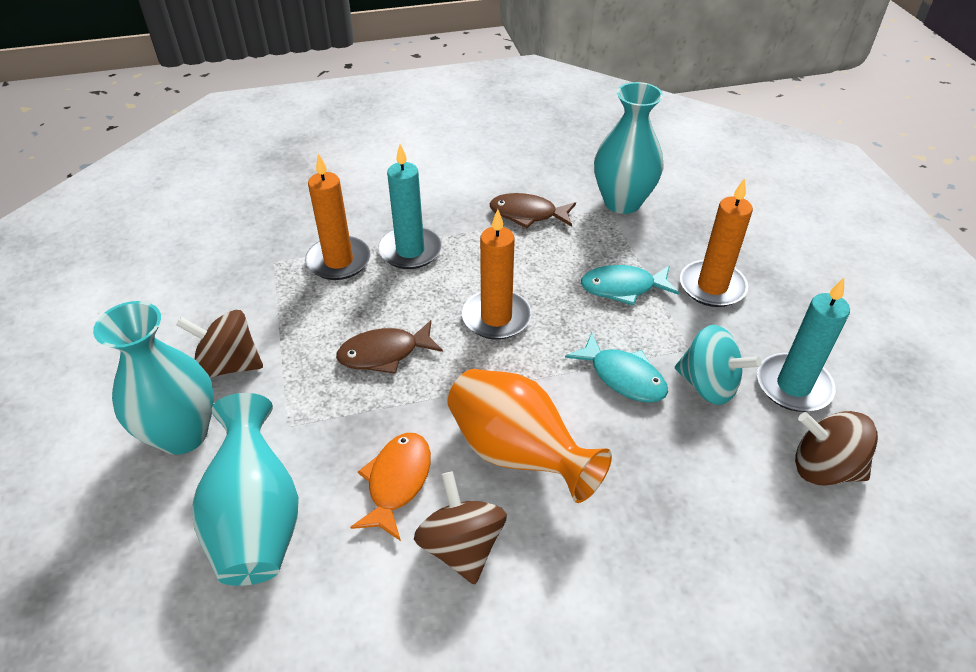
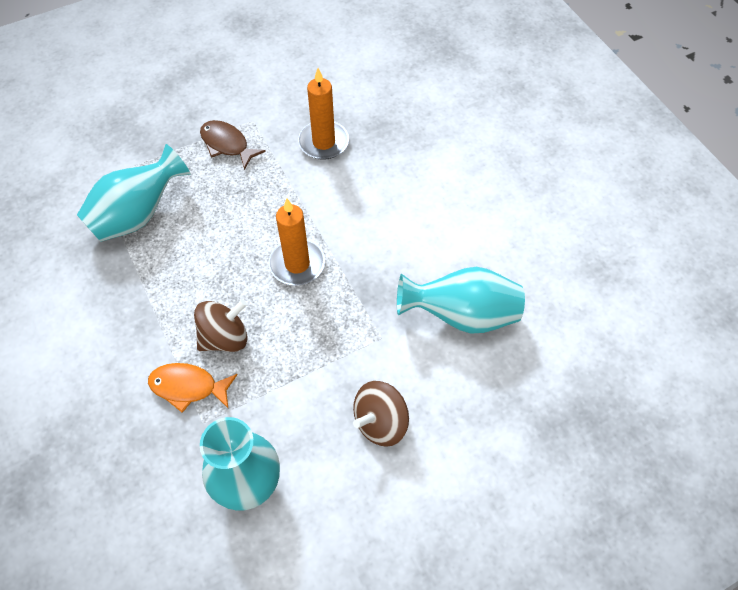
brown fish: 2 -> 1
brown spinning top: 3 -> 2
orange candle: 3 -> 2
orange vase: 1 -> 0
turquoise candle: 2 -> 0
turquoise fish: 2 -> 0
turquoise spinning top: 1 -> 0

